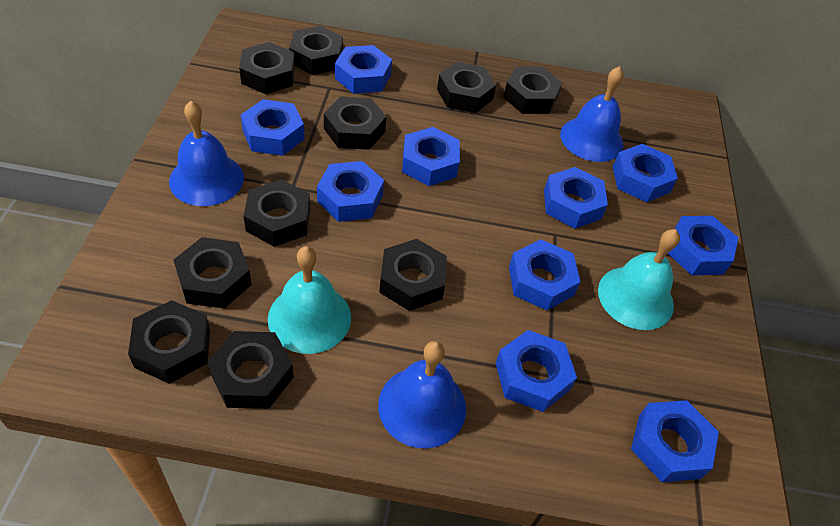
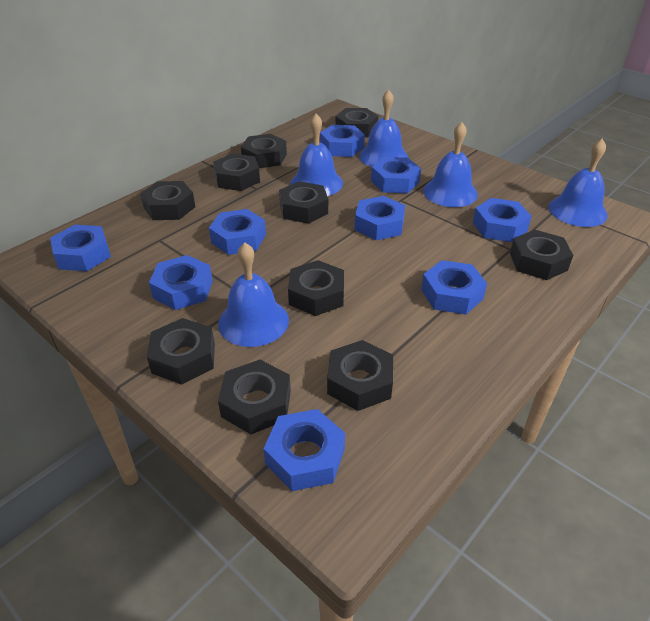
blue bell: 3 -> 5
blue nut: 10 -> 9
turquoise bell: 2 -> 0

